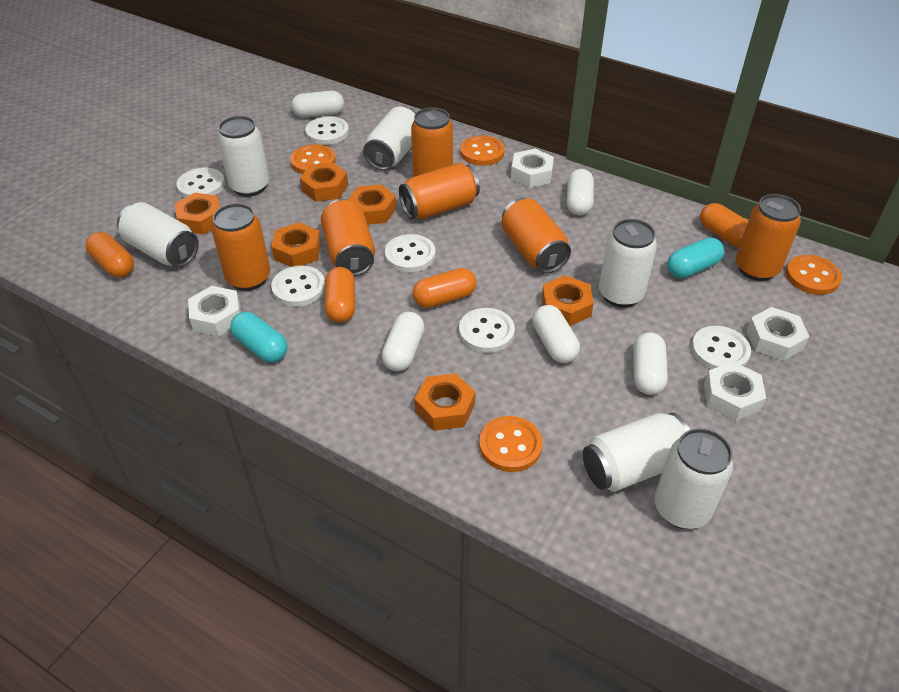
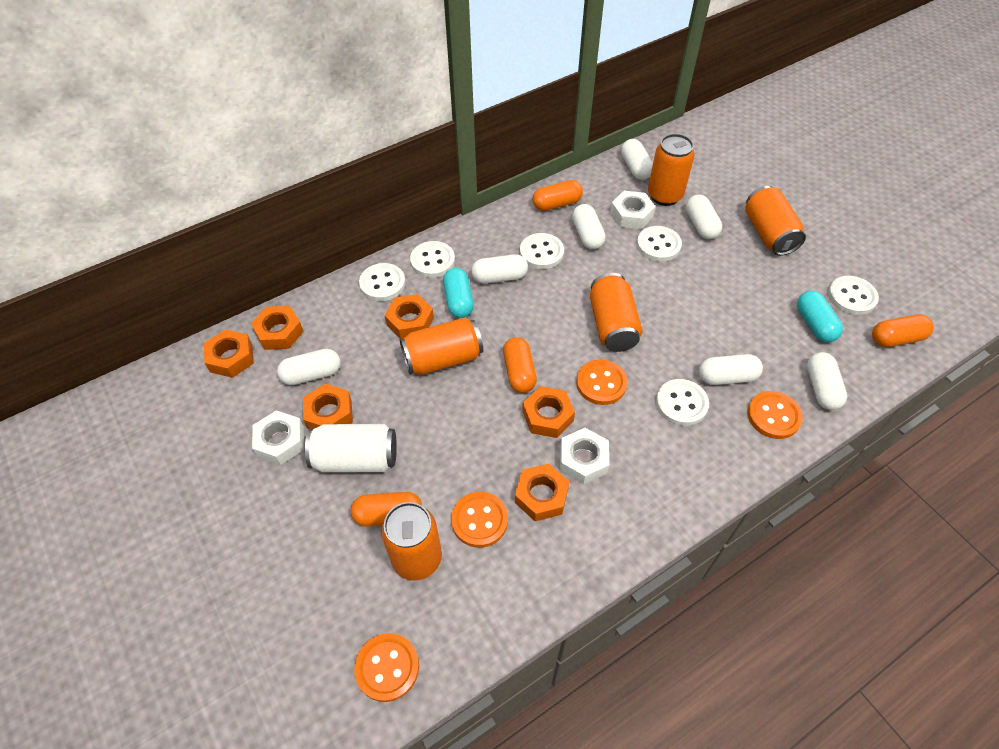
orange can: 6 -> 5
white can: 6 -> 1
white capsule: 5 -> 7
white nut: 4 -> 3

